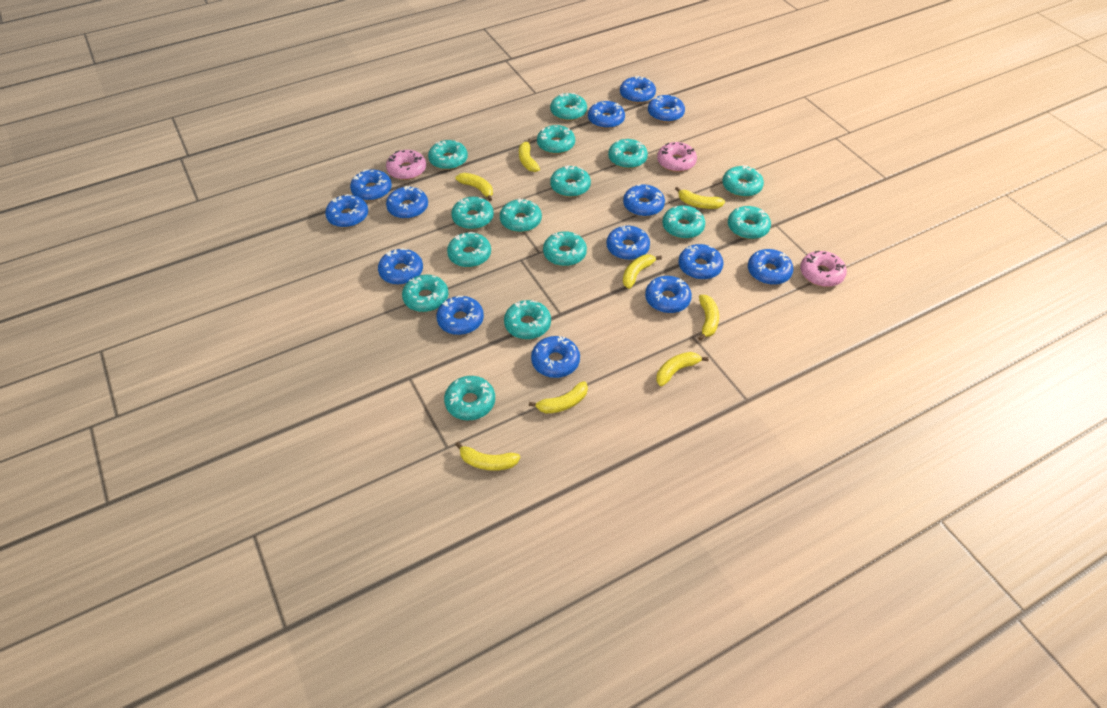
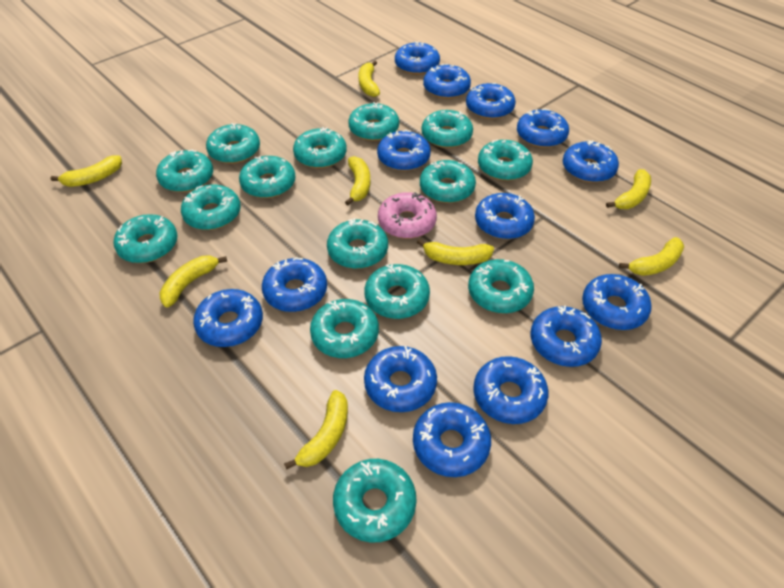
pink donut: 3 -> 1

